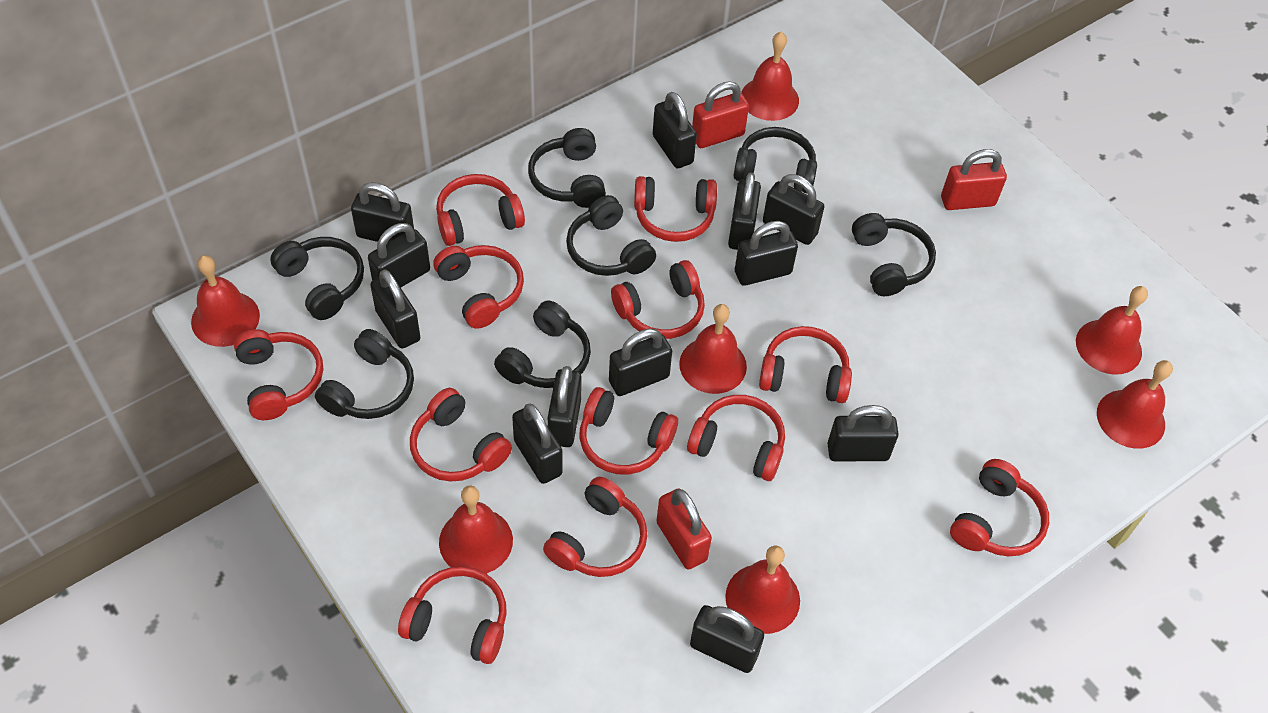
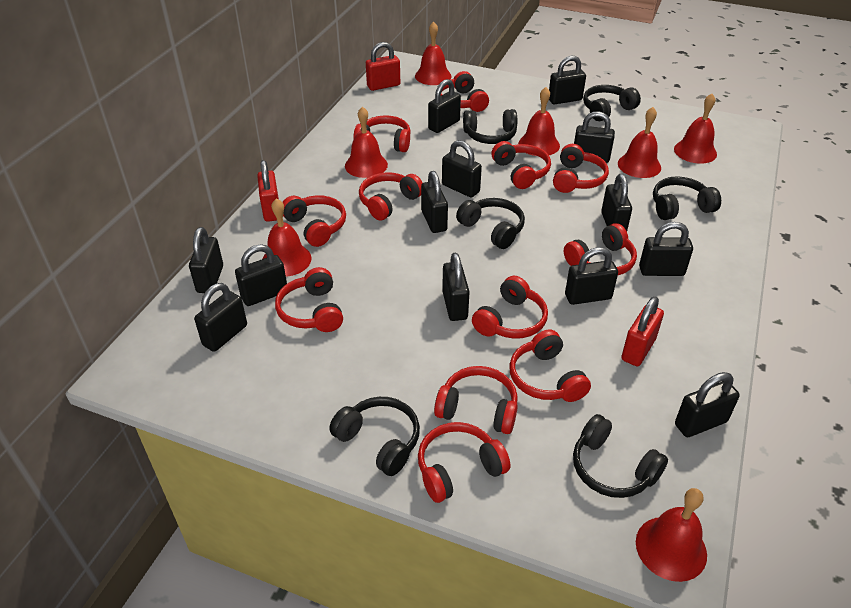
black headphones: 7 -> 6
black padlock: 12 -> 13

